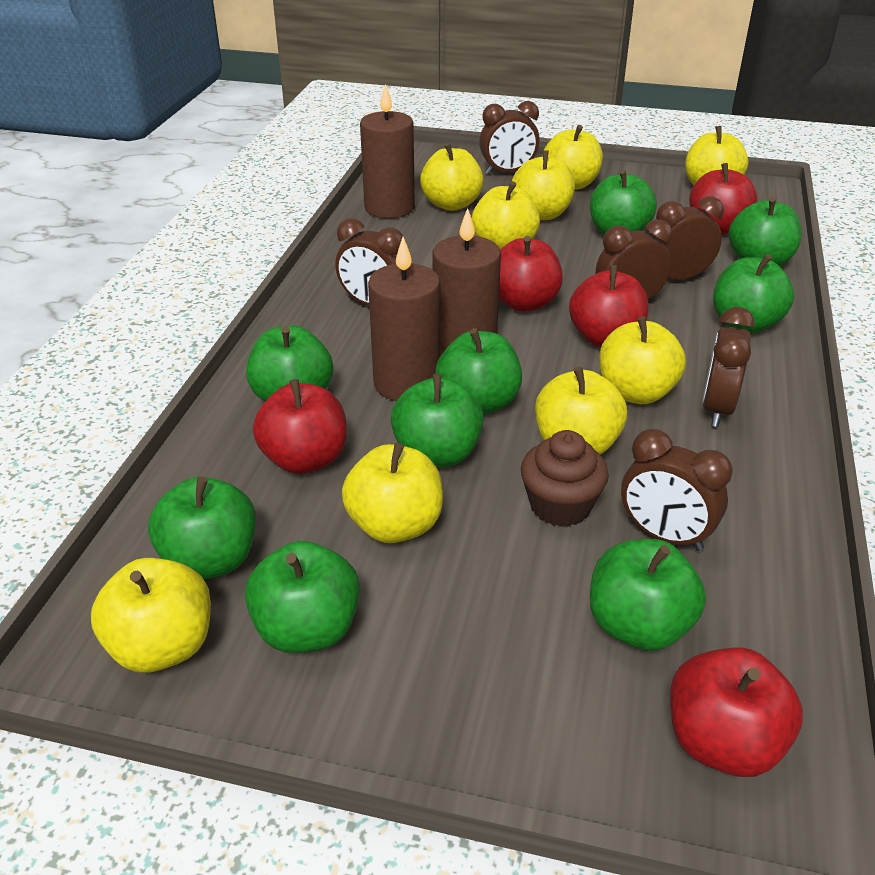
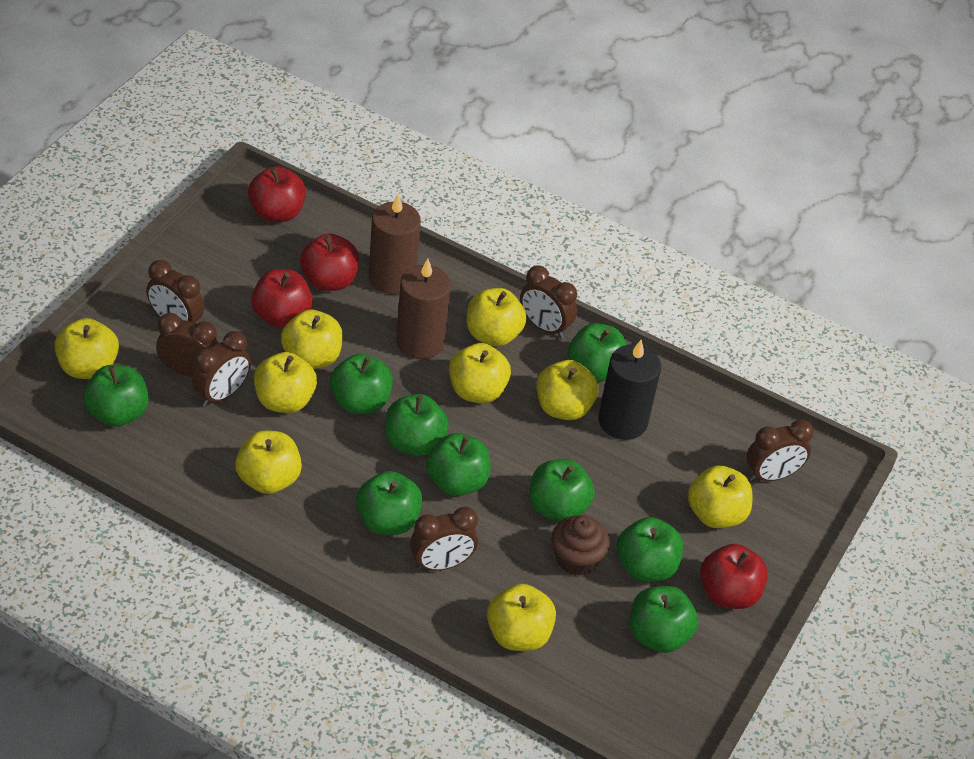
black candle: 0 -> 1
brown candle: 3 -> 2
red apple: 5 -> 4

